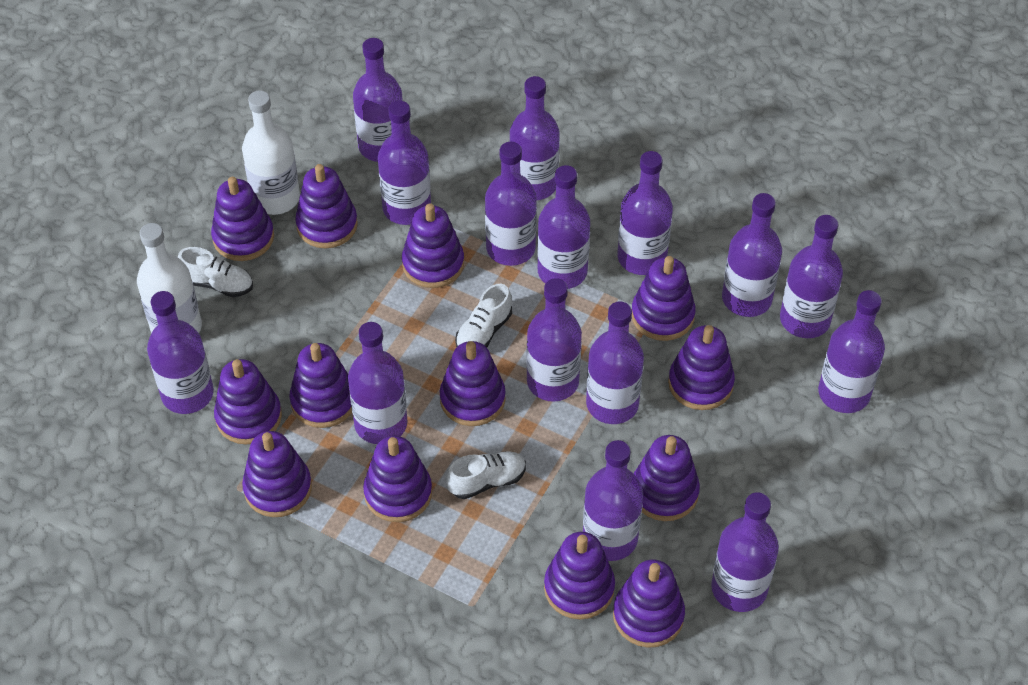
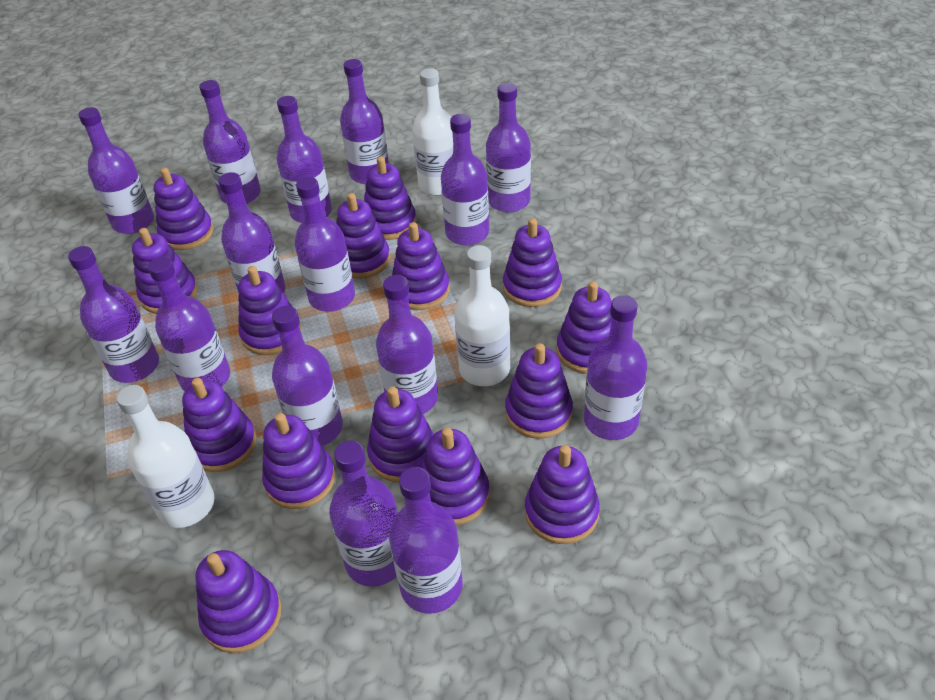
purple stacking toy: 13 -> 15
white bottle: 2 -> 3
white shoe: 3 -> 0

